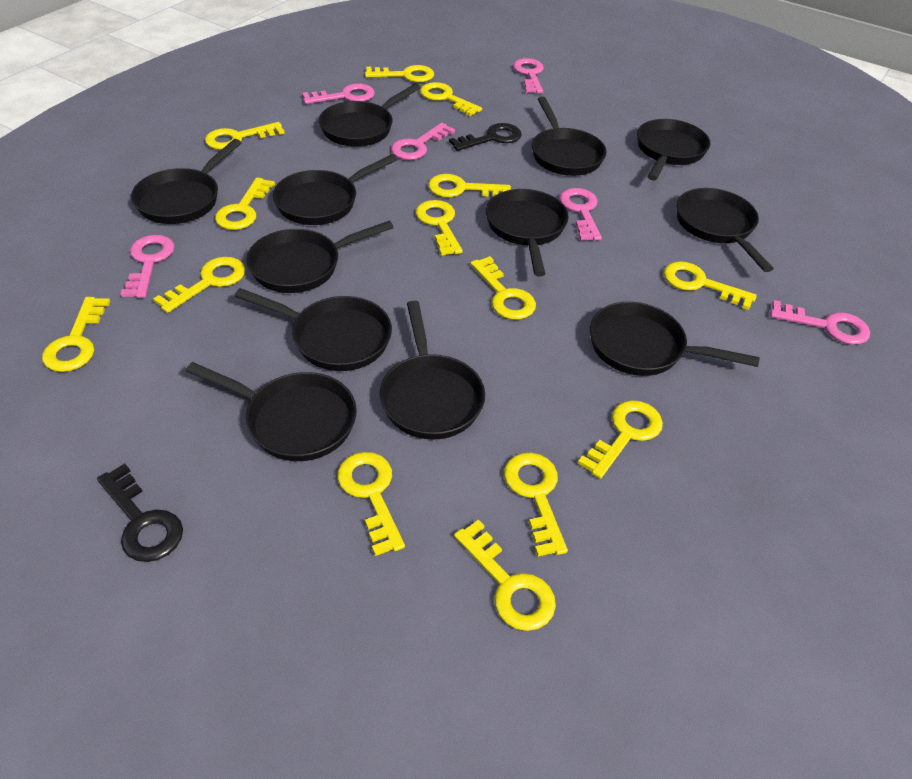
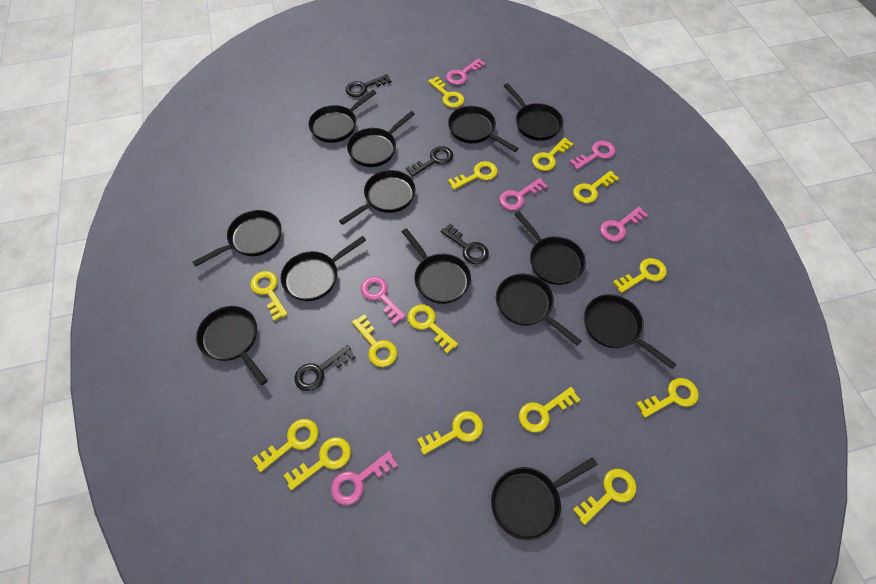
black key: 2 -> 4
black pan: 12 -> 13

